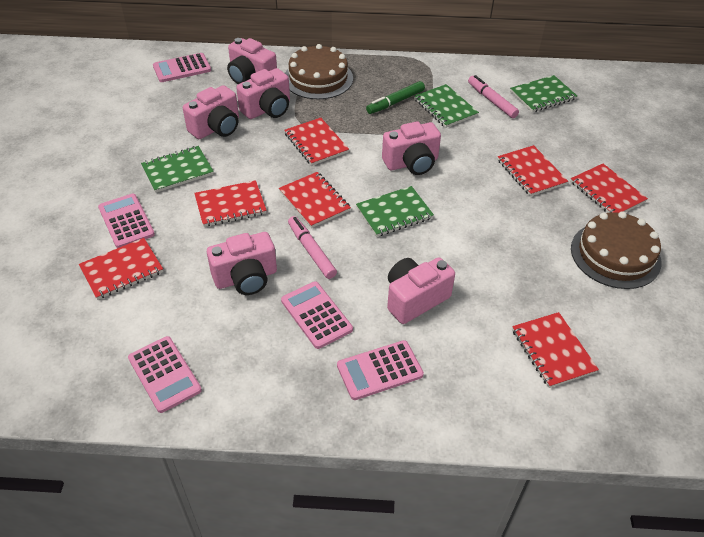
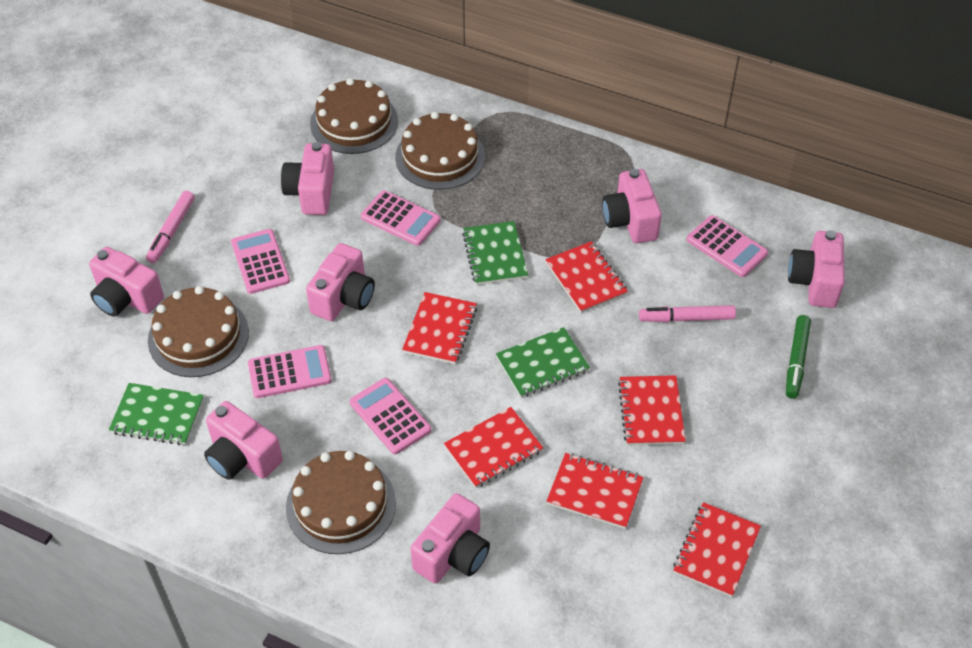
brown cake: 2 -> 4
green notebook: 4 -> 3
pink camera: 6 -> 7
red notebook: 7 -> 6

